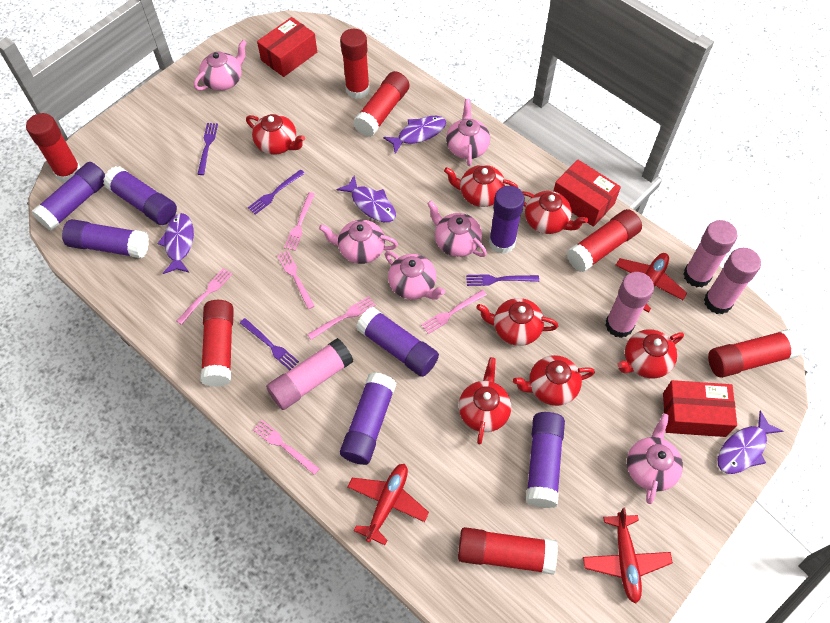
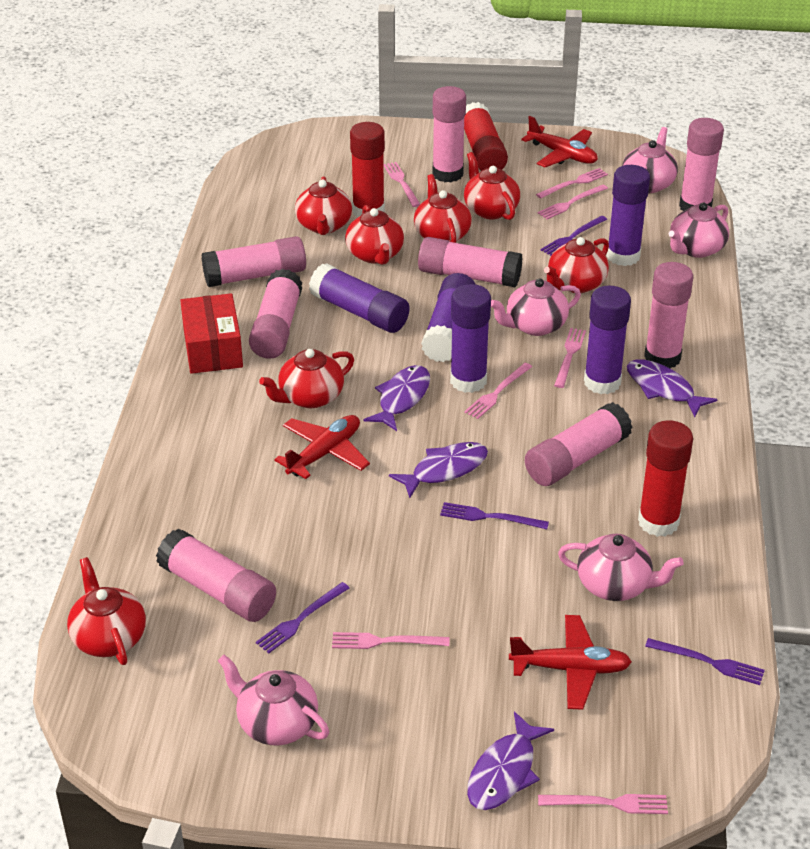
pink fork: 6 -> 7
pink glue stick: 4 -> 8
pink teapot: 6 -> 5
purple glue stick: 7 -> 5
red box: 3 -> 1
red glue stick: 7 -> 3

